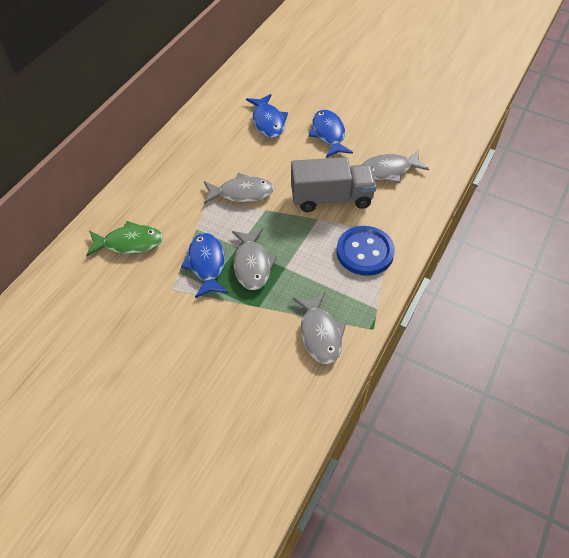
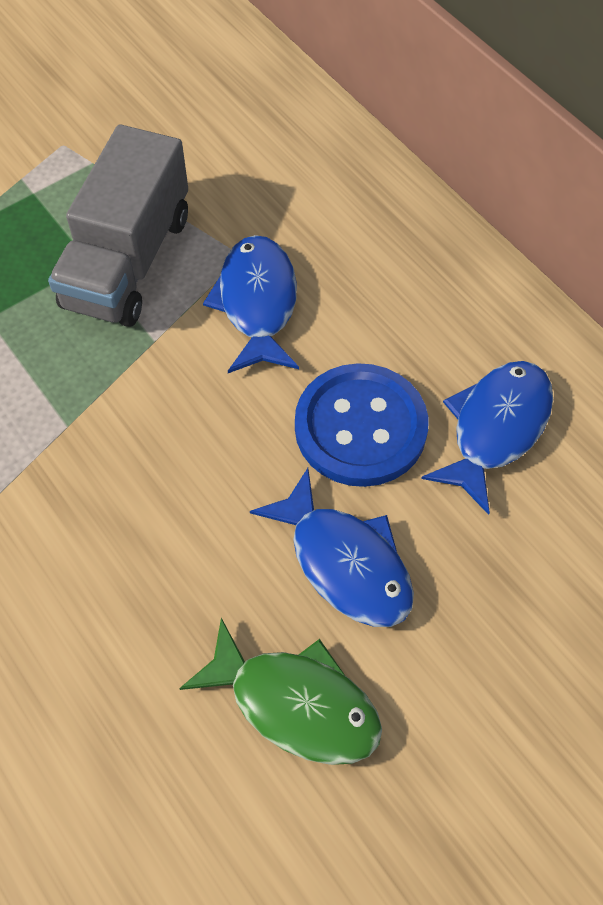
grey fish: 4 -> 0

